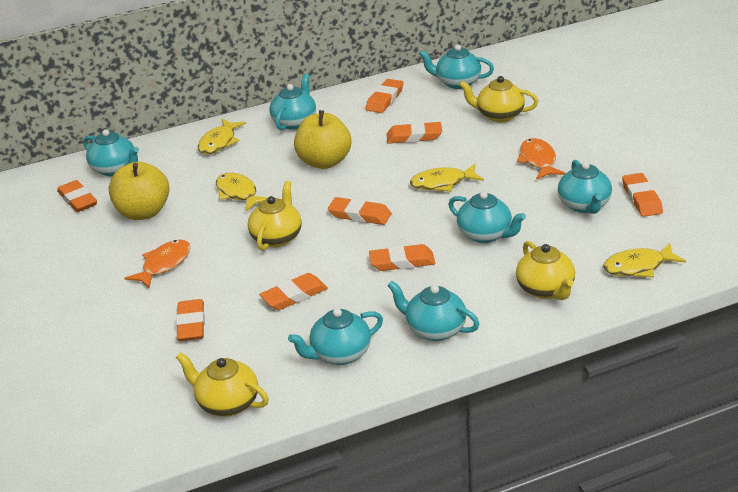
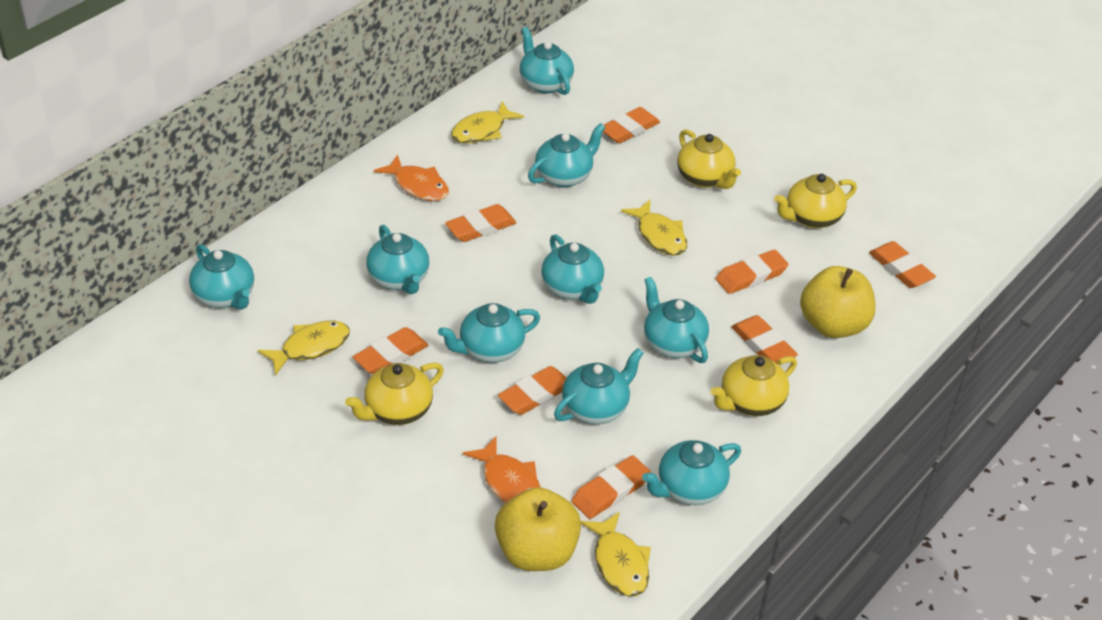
turquoise teapot: 7 -> 9

